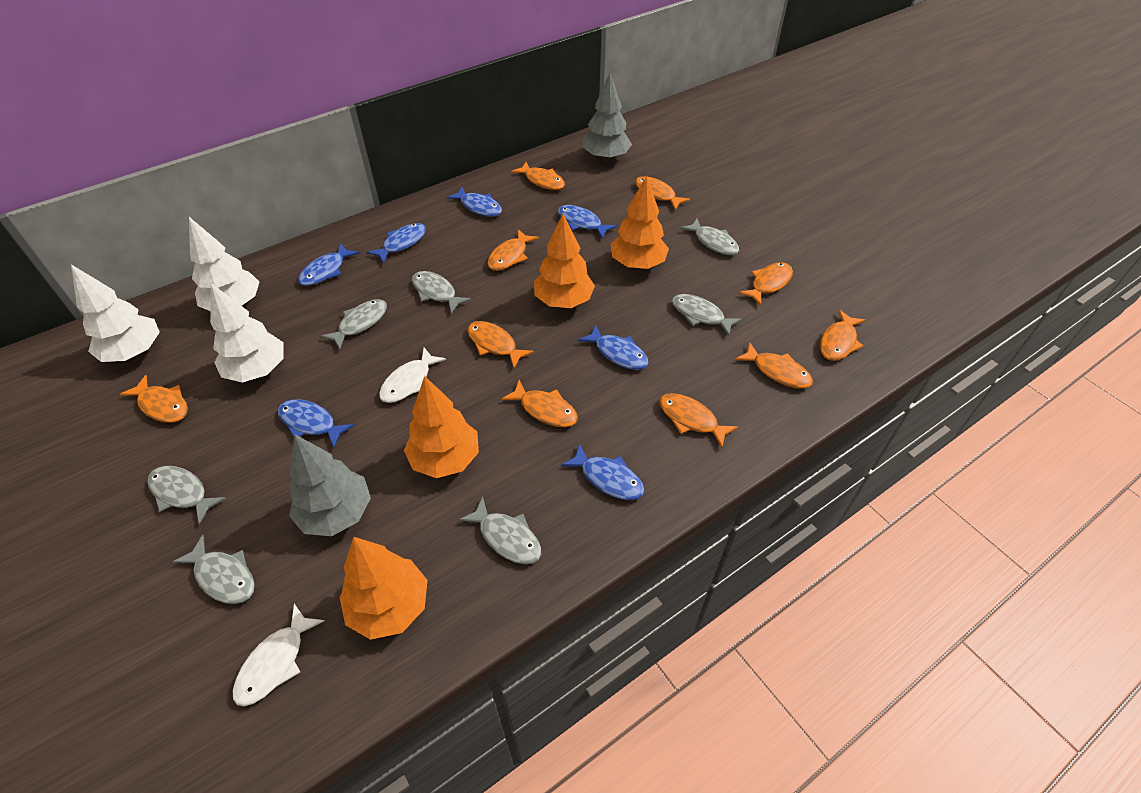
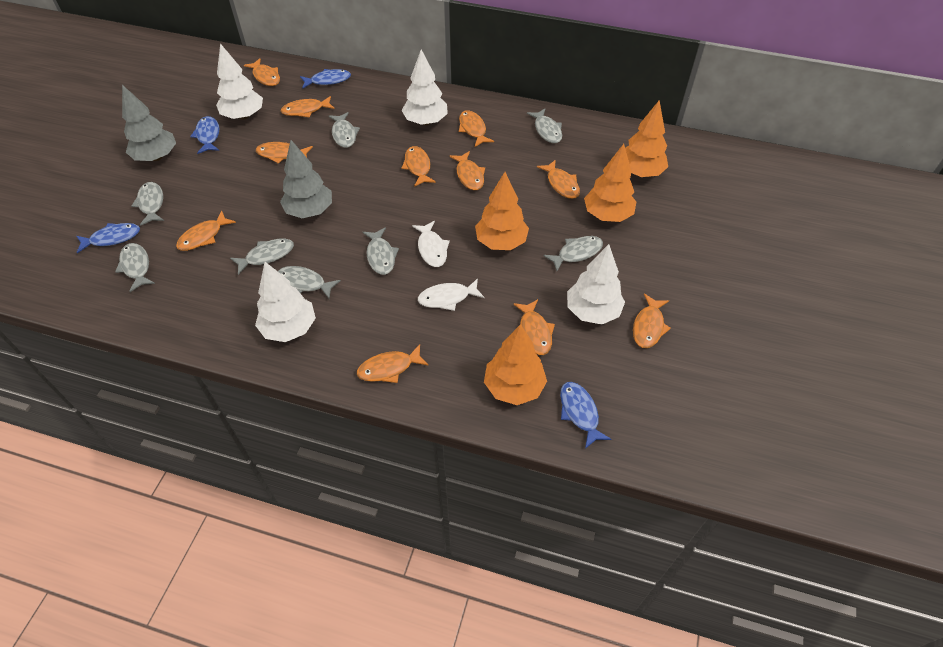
blue fish: 7 -> 4
grey fish: 7 -> 8
orange fish: 10 -> 11
white tree: 3 -> 4

